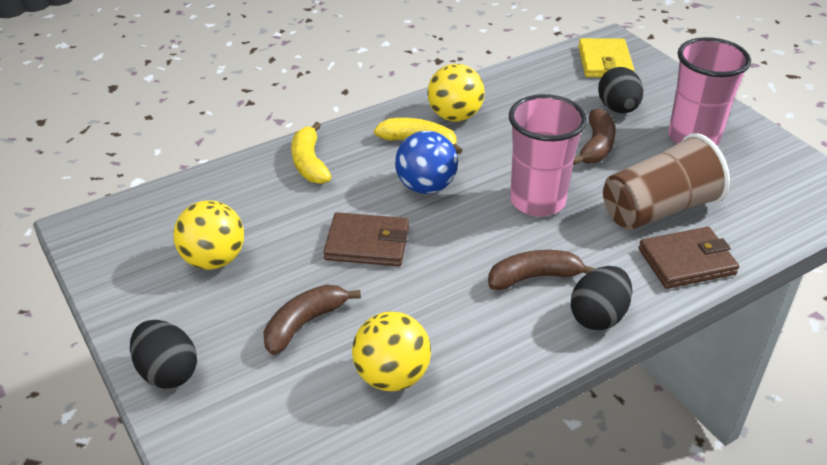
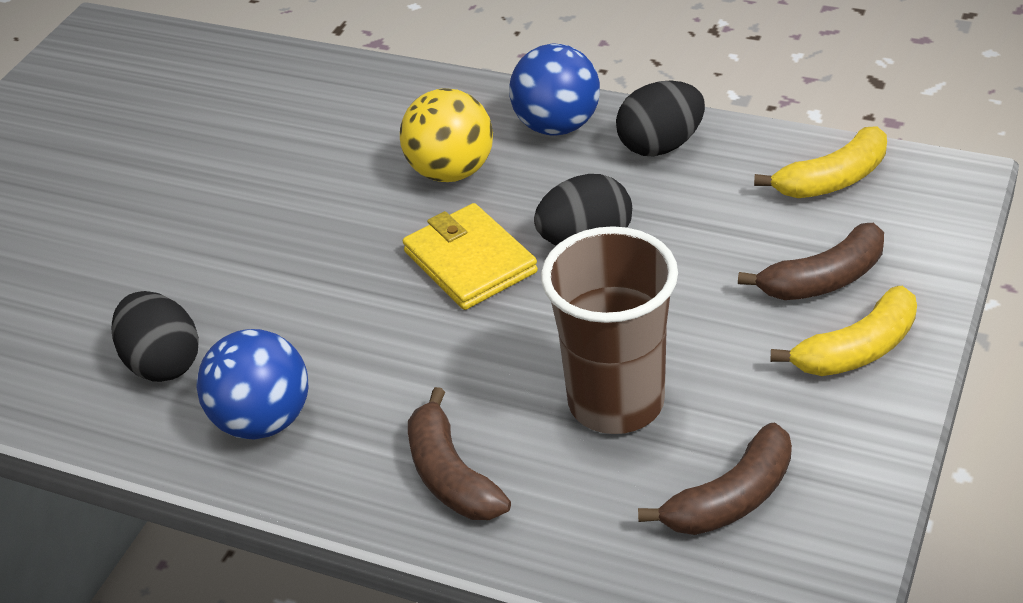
blue ball: 1 -> 2
brown wallet: 2 -> 0
pink cup: 2 -> 0
yellow ball: 3 -> 1

